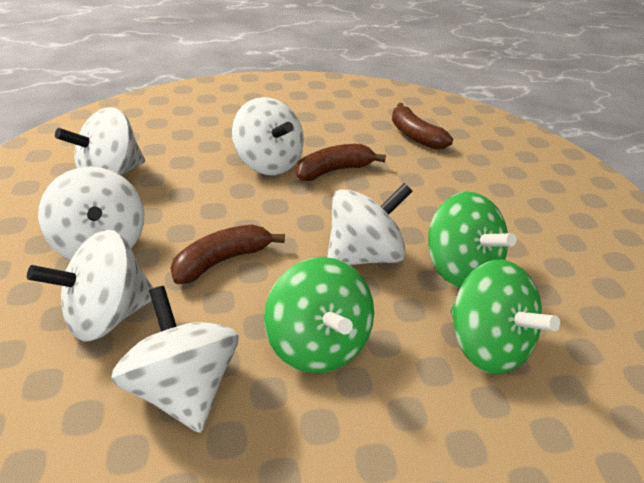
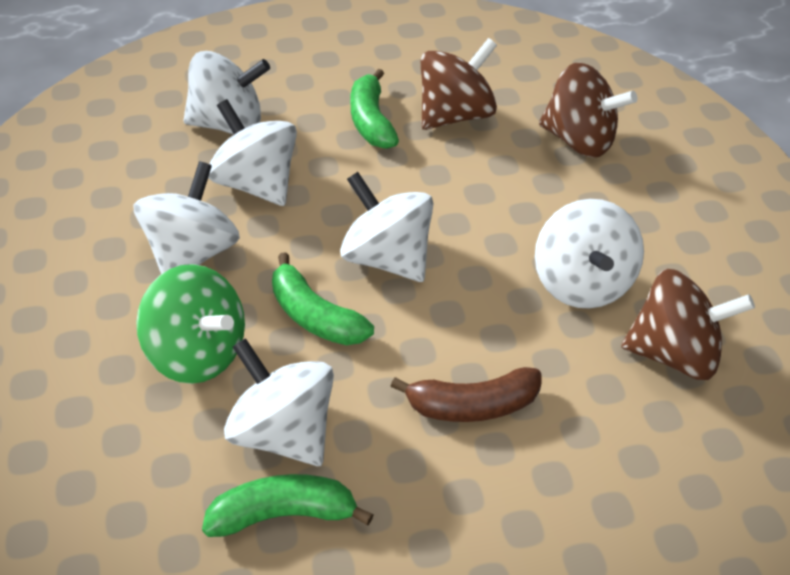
brown banana: 3 -> 1
brown spinning top: 0 -> 3
green banana: 0 -> 3
green spinning top: 3 -> 1

